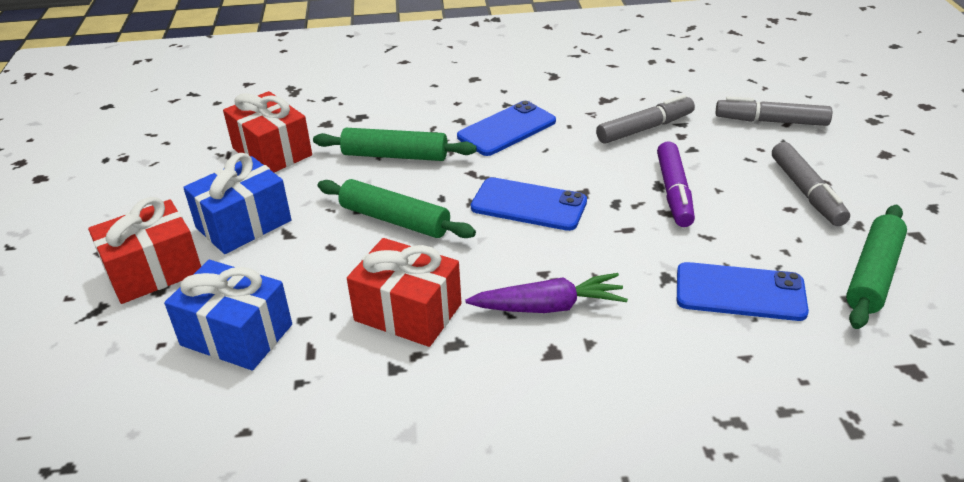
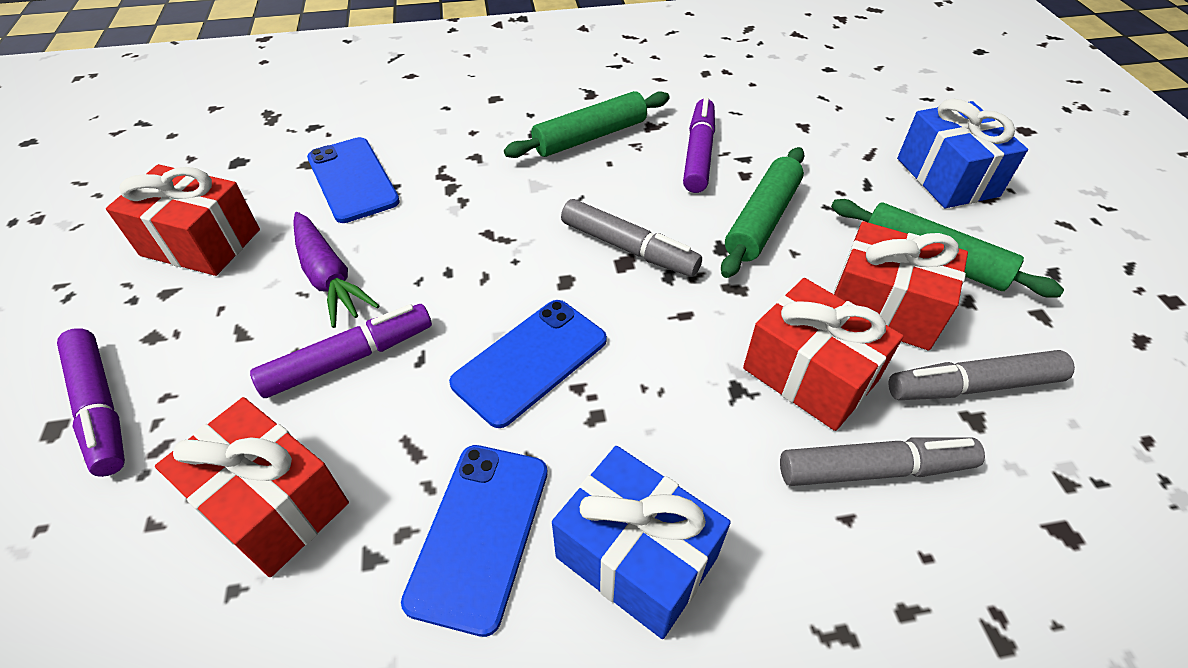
purple marker: 1 -> 3
red gift: 3 -> 4

